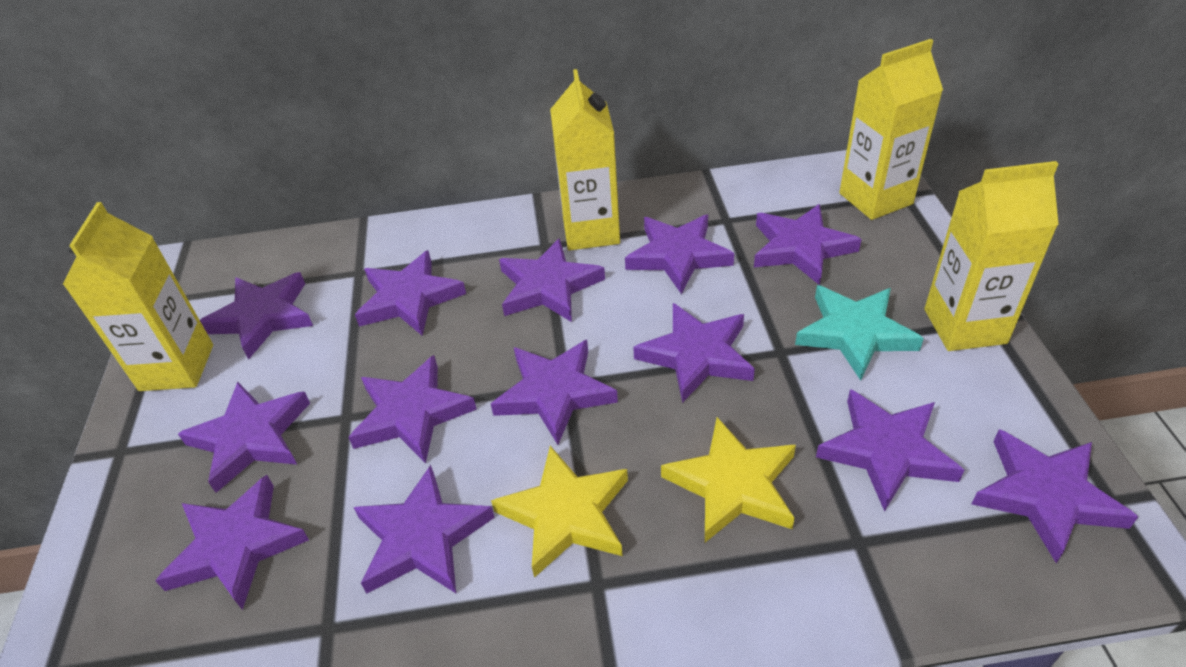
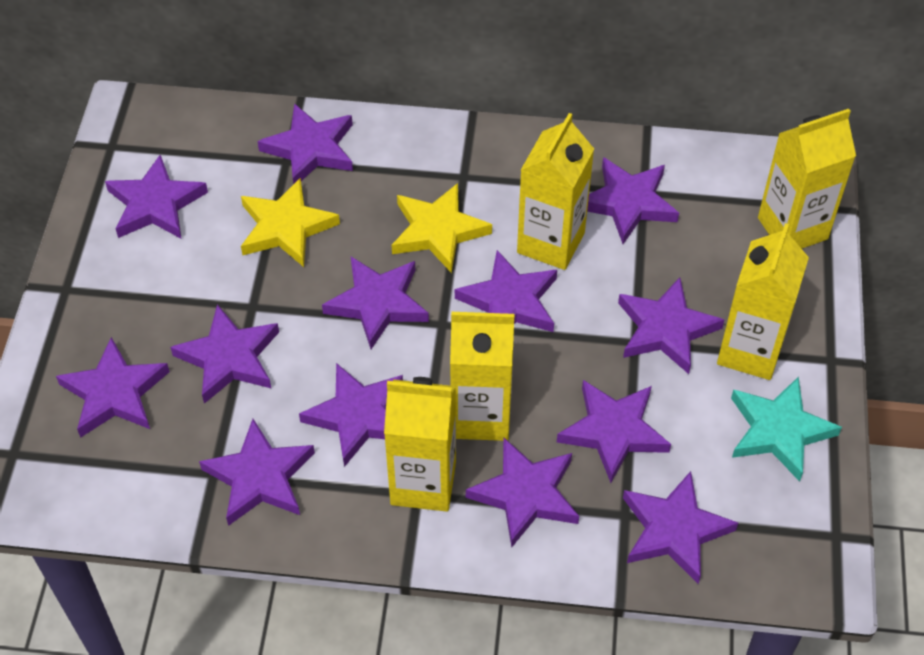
yellow carton: 4 -> 5

